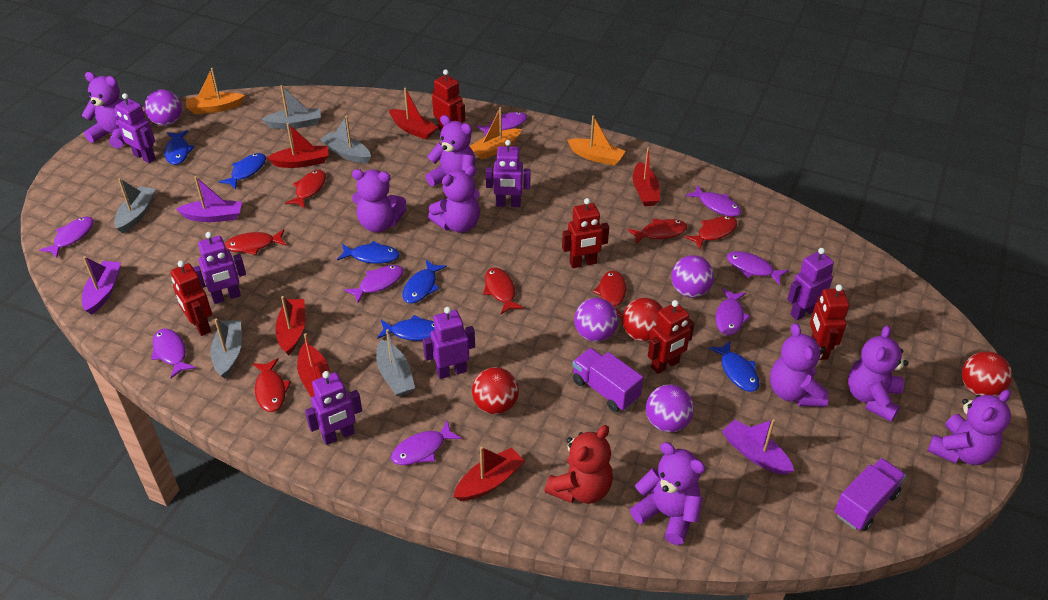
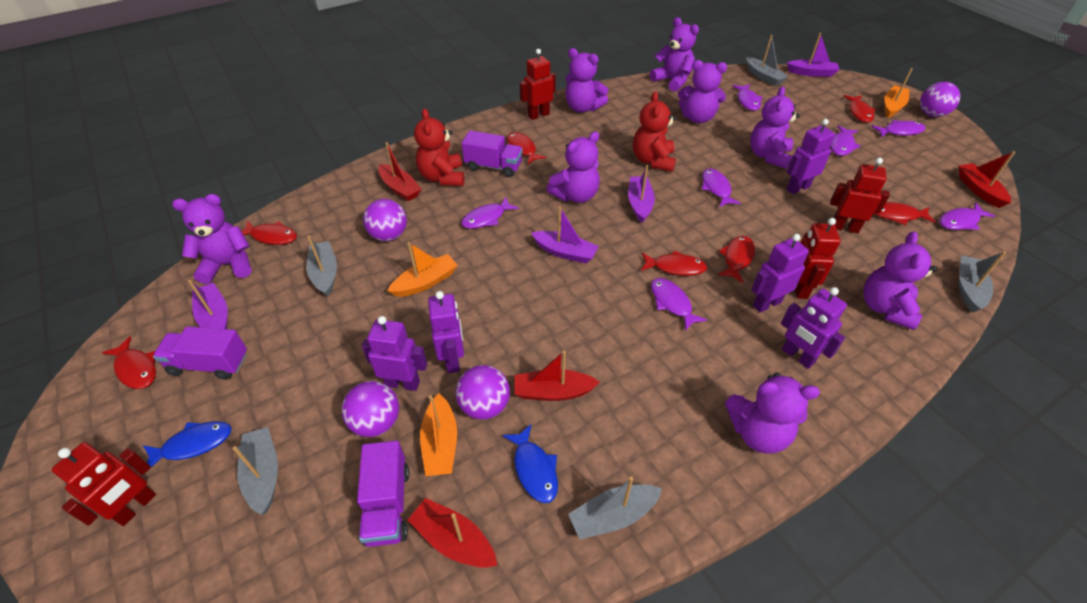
blue fish: 6 -> 2
purple boat: 3 -> 4
purple fish: 8 -> 7
purple robot: 6 -> 5
purple truck: 2 -> 3
red ball: 3 -> 0
red boat: 6 -> 4
red robot: 5 -> 4
red teddy bear: 1 -> 2

